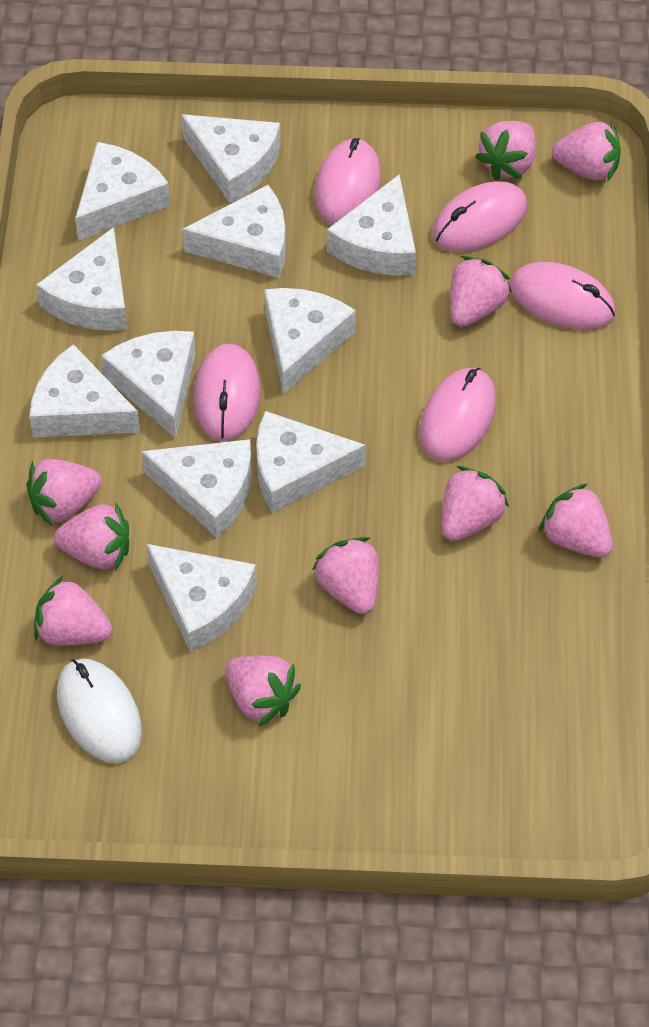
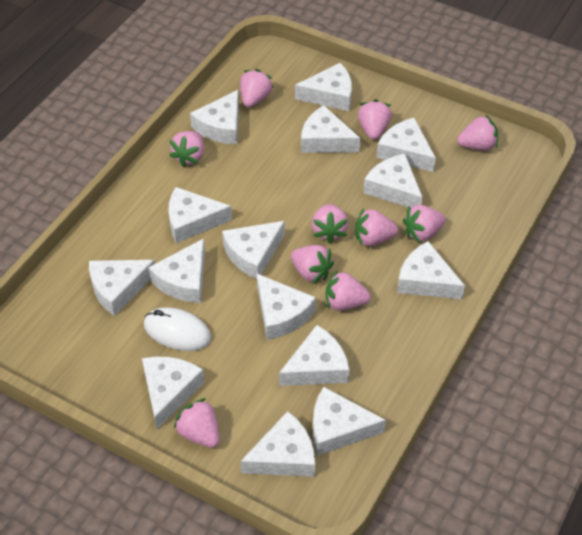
pink mouse: 5 -> 0
white cheese: 11 -> 15

